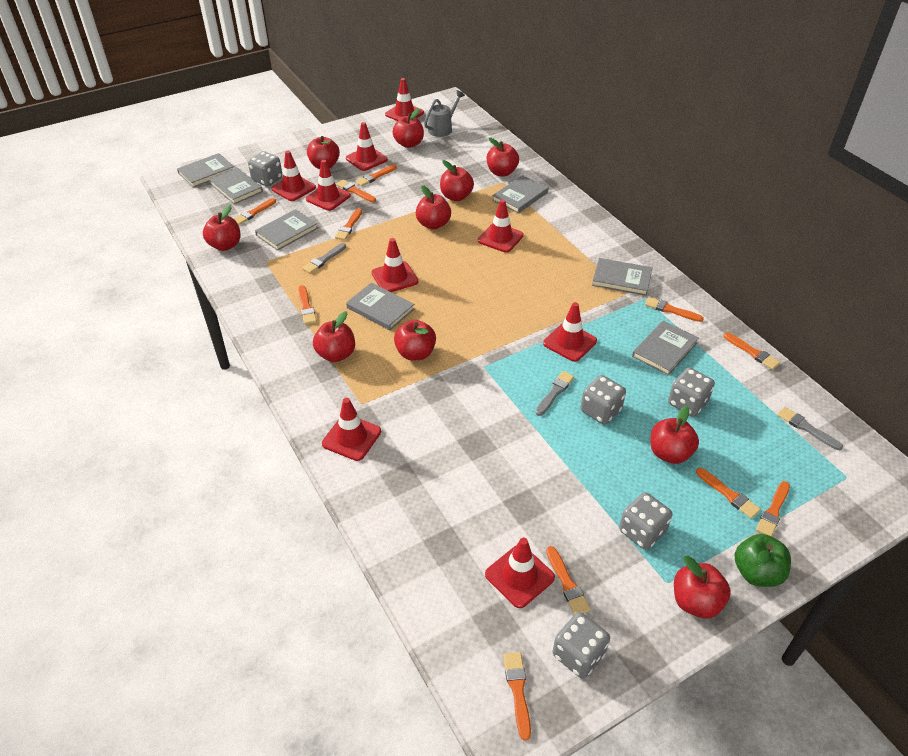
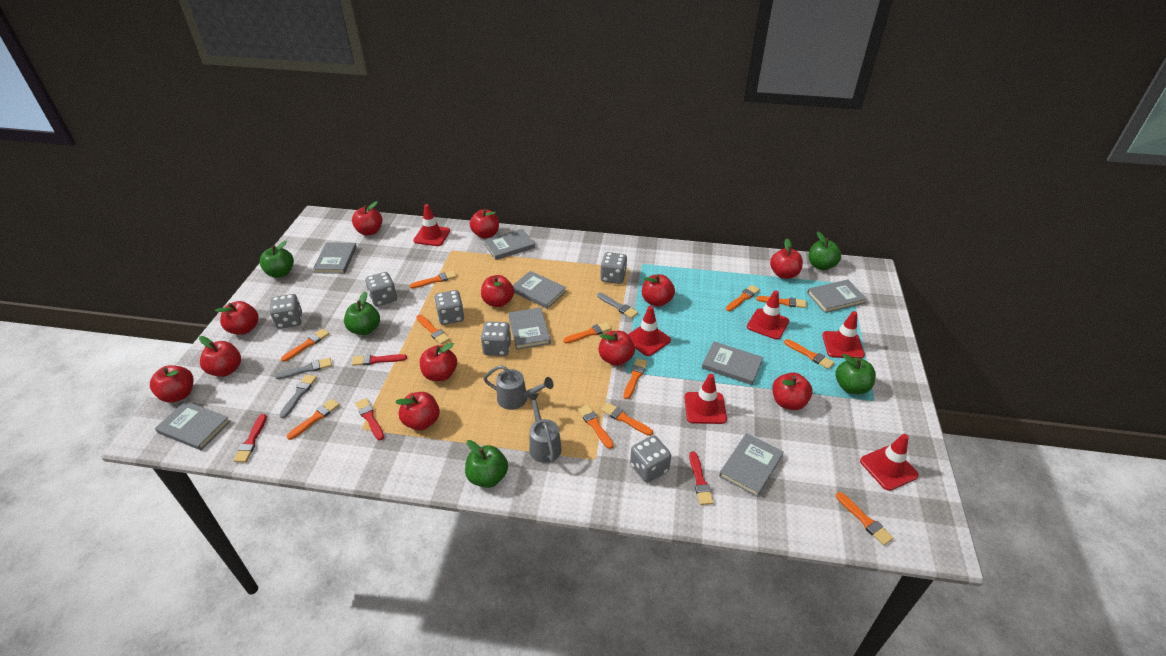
green apple: 1 -> 5
grey book: 7 -> 8
grey dice: 5 -> 6
grey watering can: 1 -> 2
orange brush: 11 -> 12
red apple: 10 -> 12
red brush: 0 -> 4
red traffic cone: 9 -> 6

